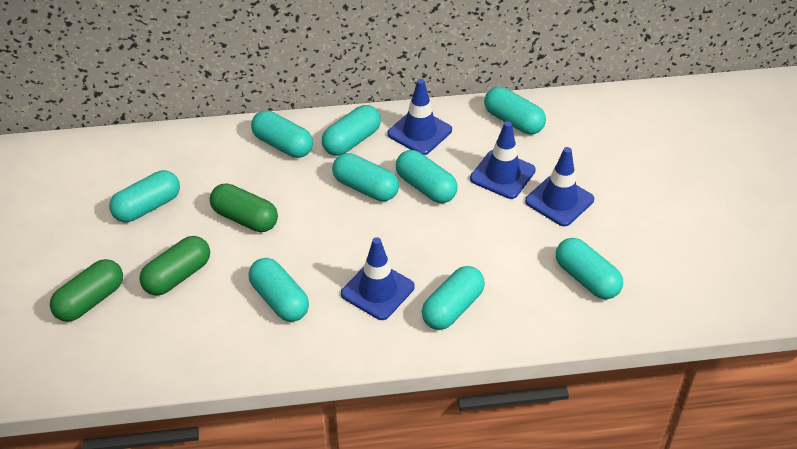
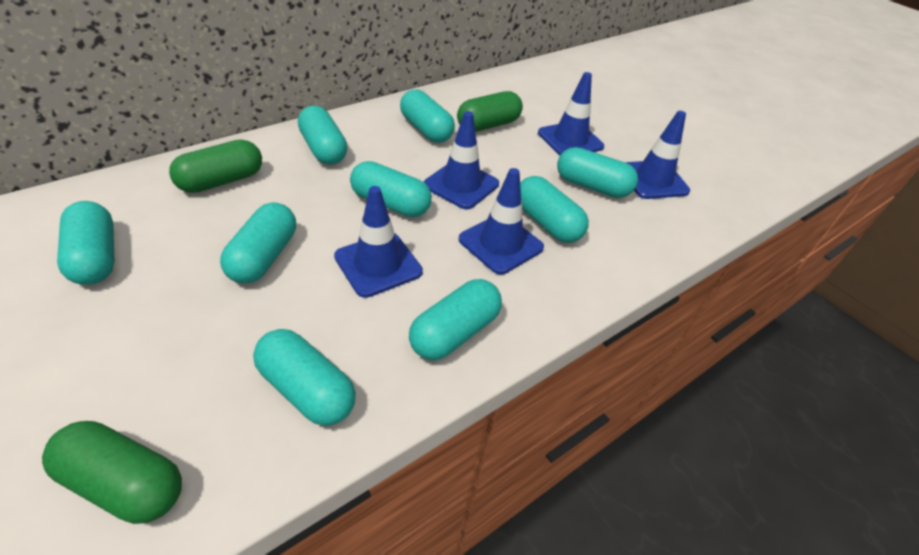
blue traffic cone: 4 -> 5

